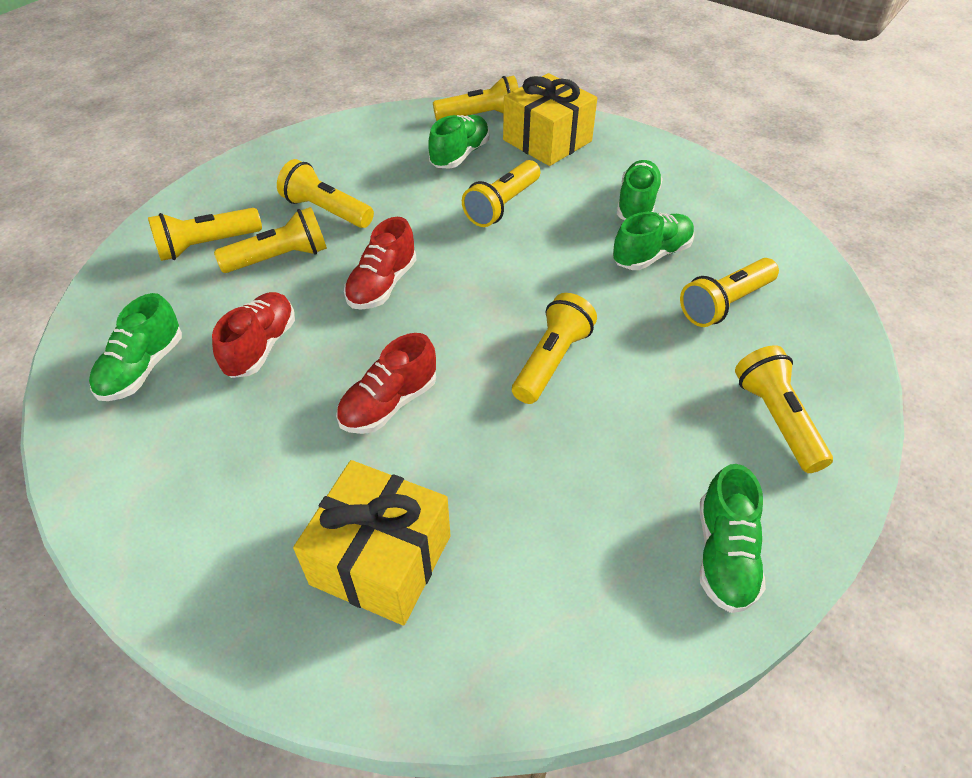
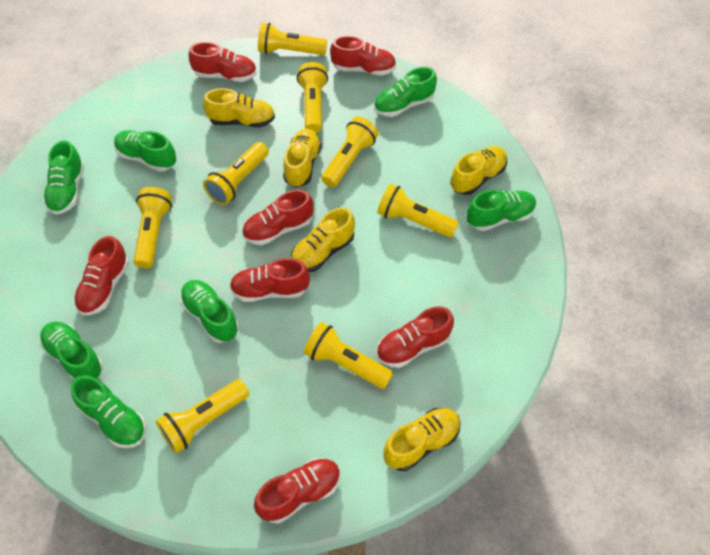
green shoe: 5 -> 7
red shoe: 3 -> 7
yellow gift: 2 -> 0
yellow shoe: 0 -> 5

